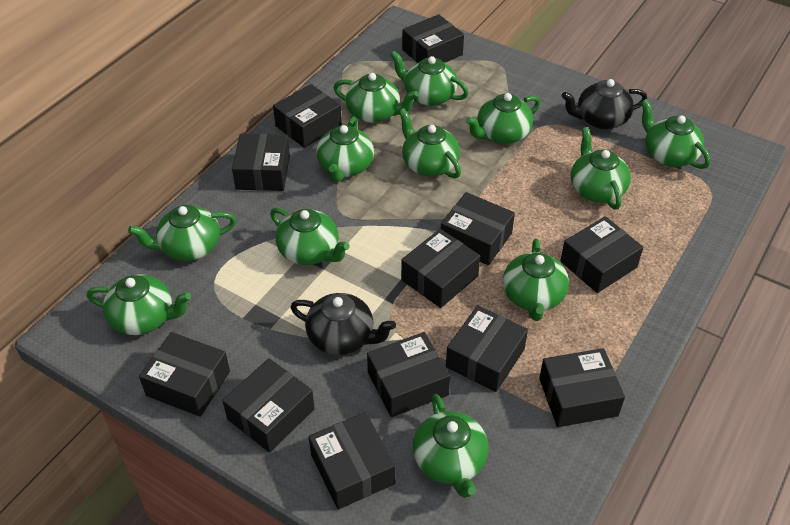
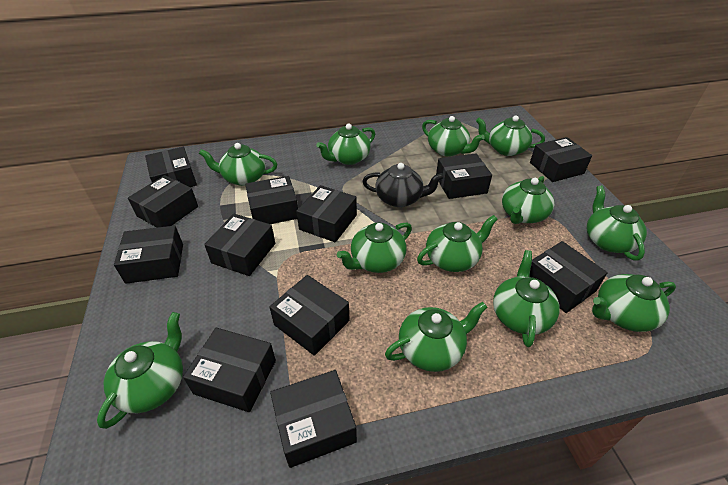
black teapot: 2 -> 1

